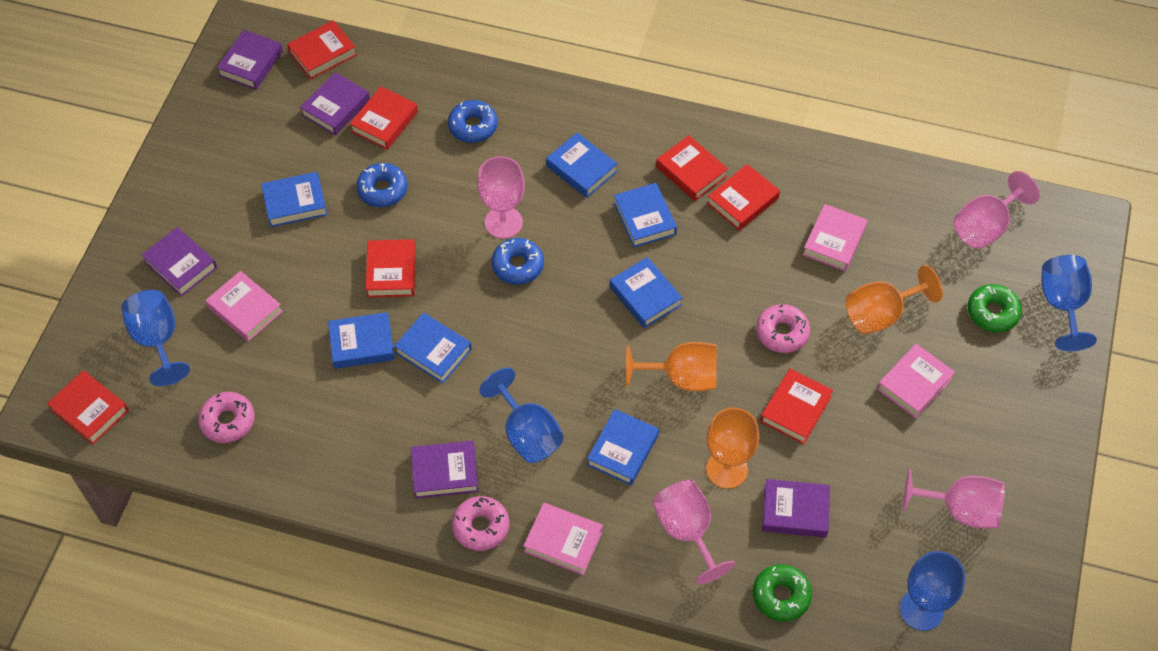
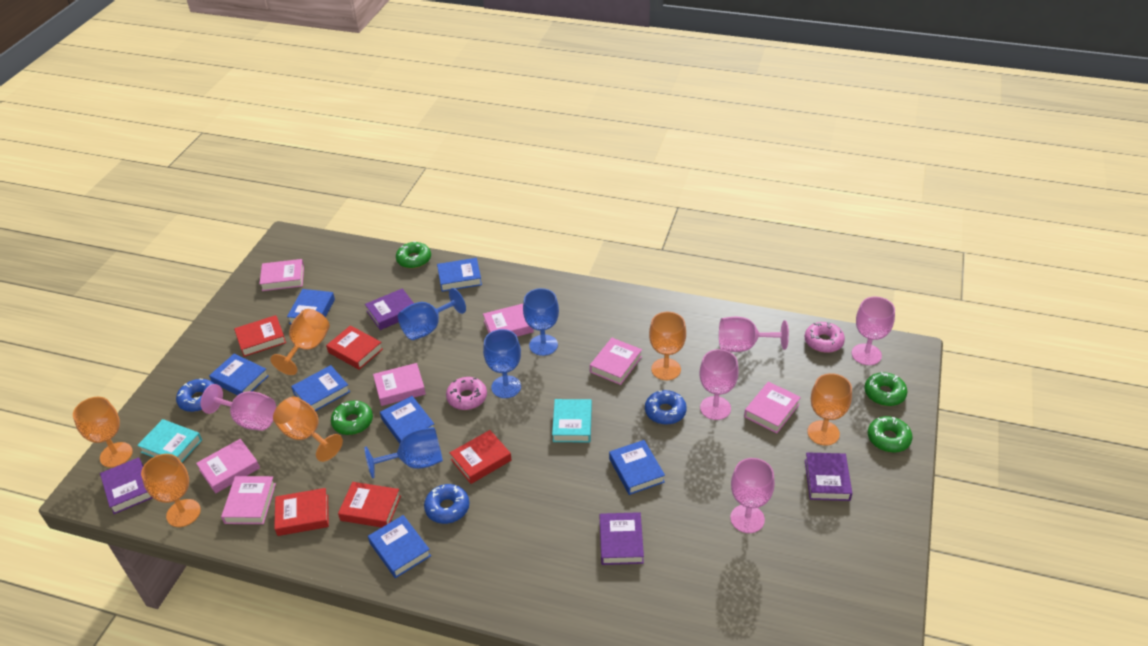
green donut: 2 -> 4
orange goblet: 3 -> 6
pink book: 4 -> 7
pink donut: 3 -> 2
pink goblet: 4 -> 5
purple book: 5 -> 4
red book: 7 -> 5
turquoise book: 0 -> 2

